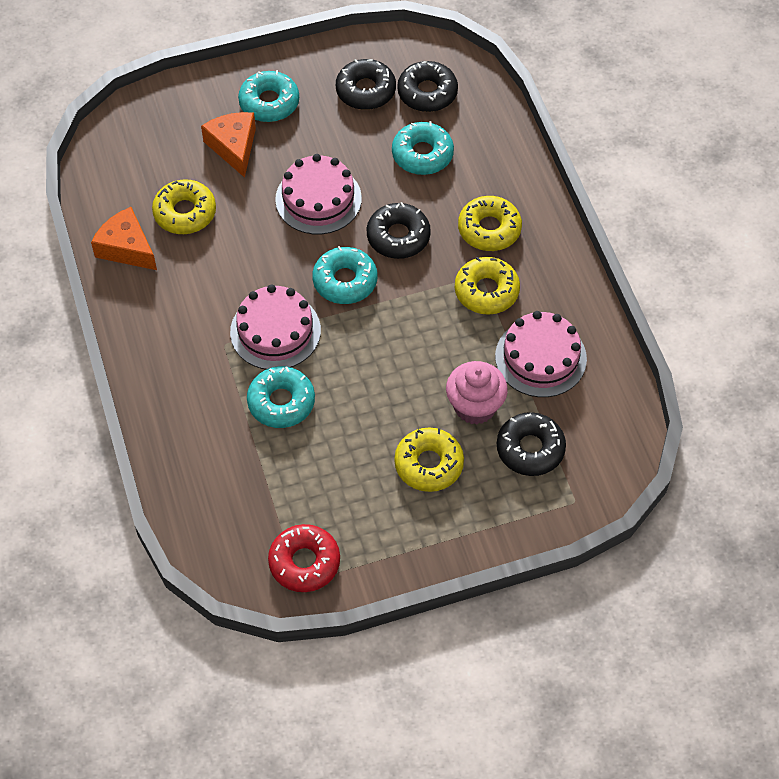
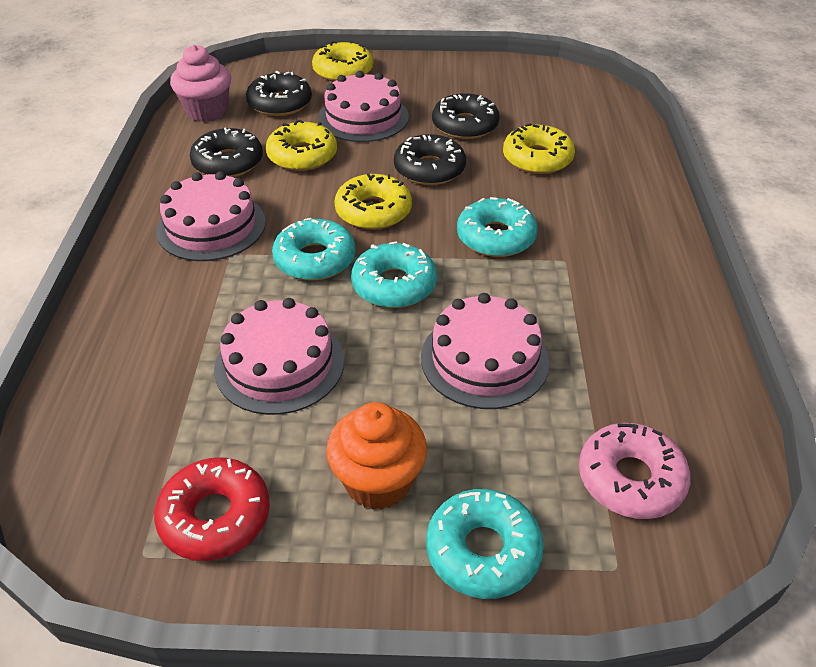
orange cheese: 2 -> 0
orange cupcake: 0 -> 1
pink cake: 3 -> 4
pink donut: 0 -> 1

